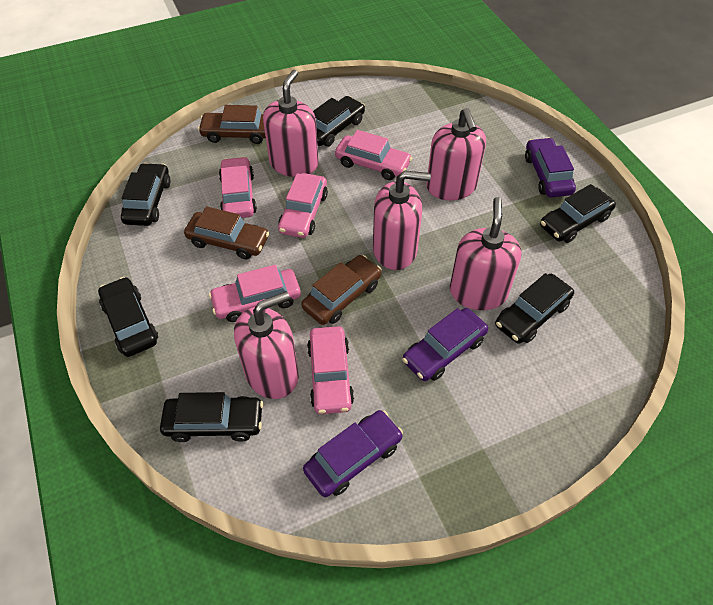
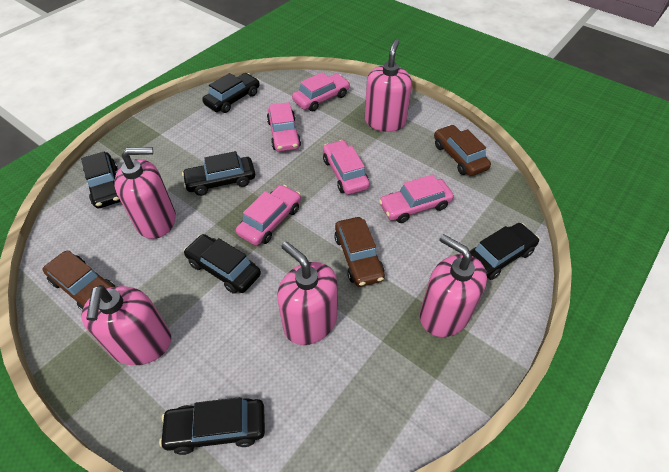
purple car: 3 -> 0

